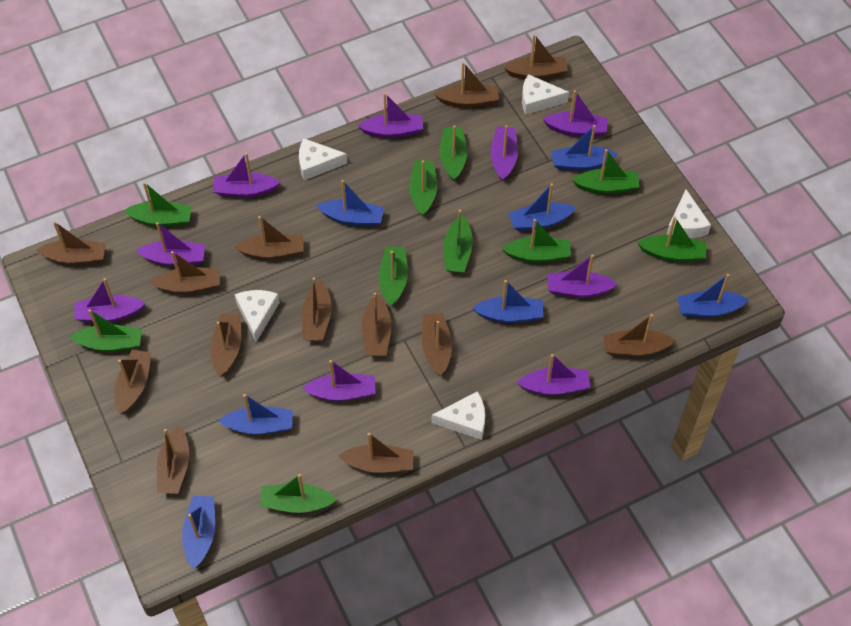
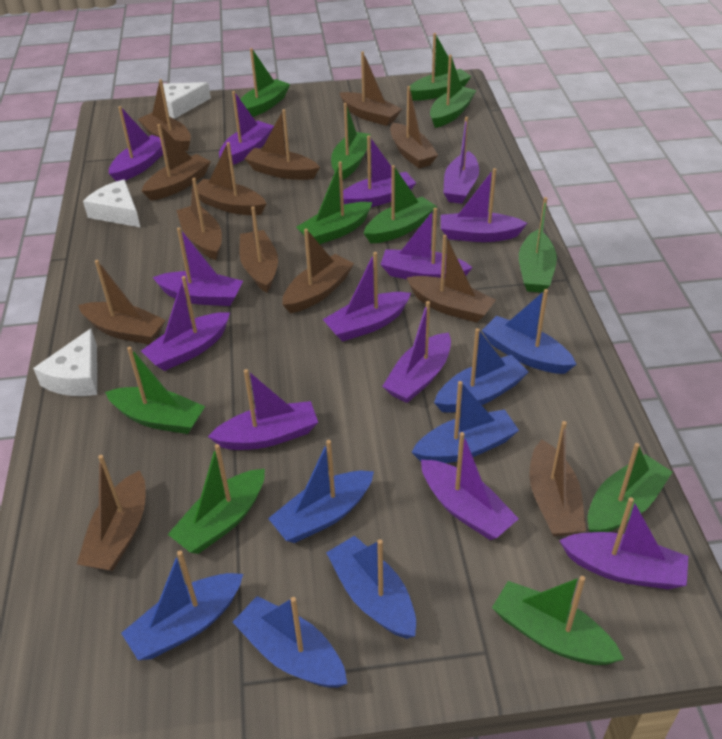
green boat: 10 -> 11
purple boat: 9 -> 13
white cheese: 5 -> 3

